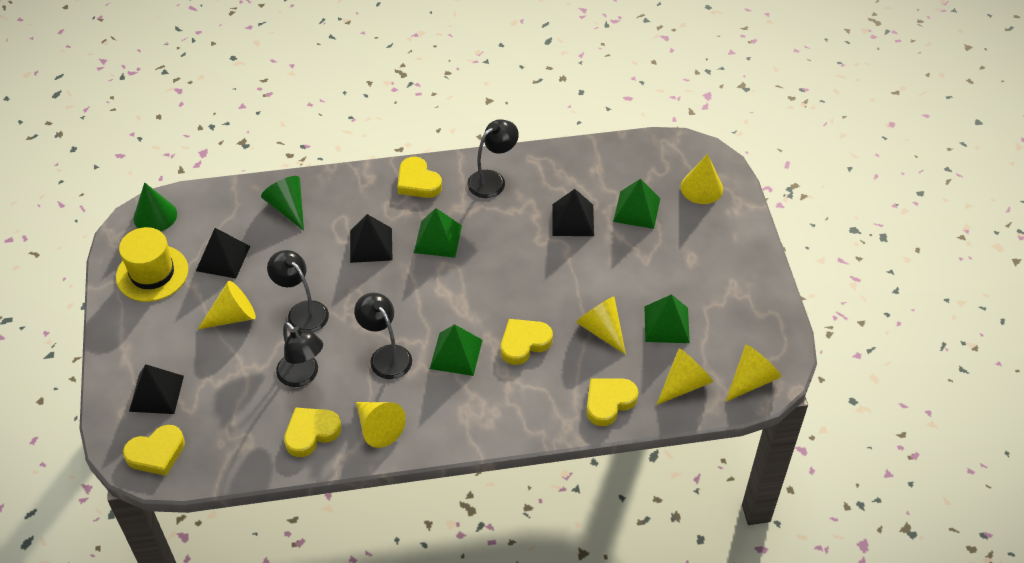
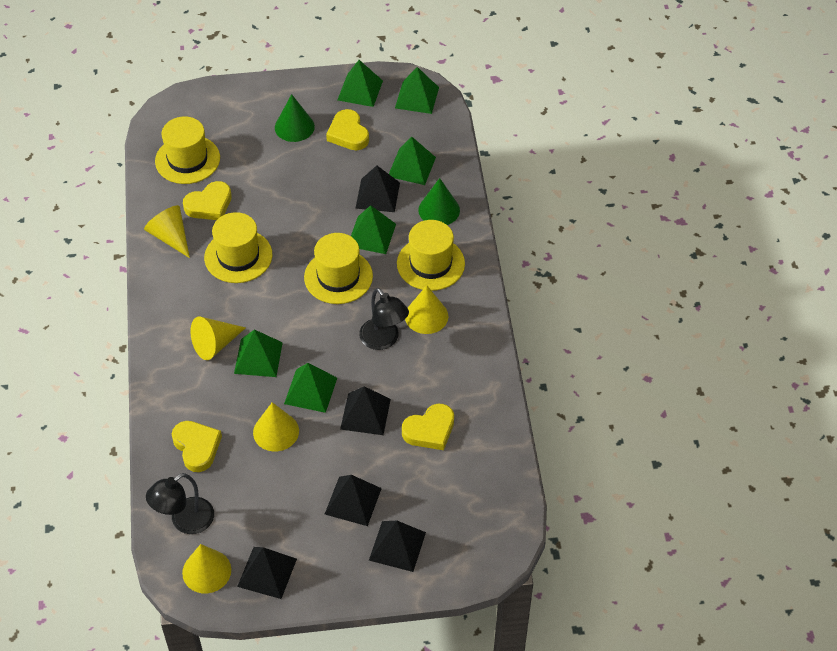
black lamp: 4 -> 2
black pyramid: 4 -> 5
green pyramid: 4 -> 6
yellow cone: 6 -> 5
yellow hat: 1 -> 4
yellow heart: 5 -> 4

